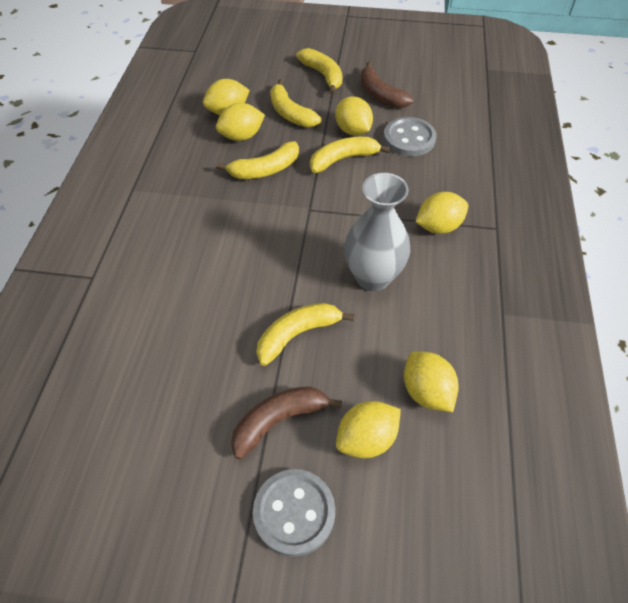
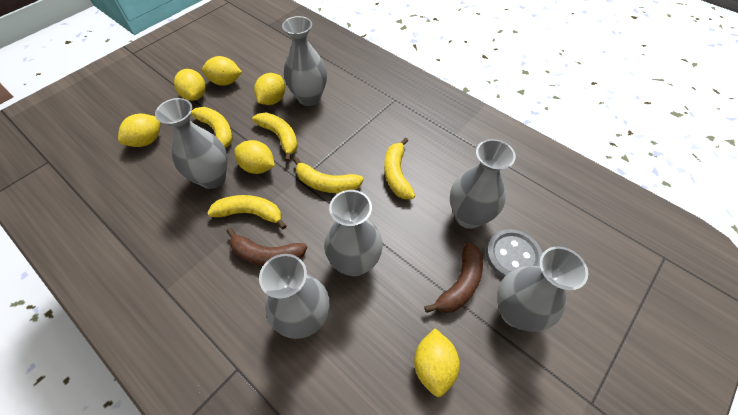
grey button: 2 -> 1
grey vase: 1 -> 6

